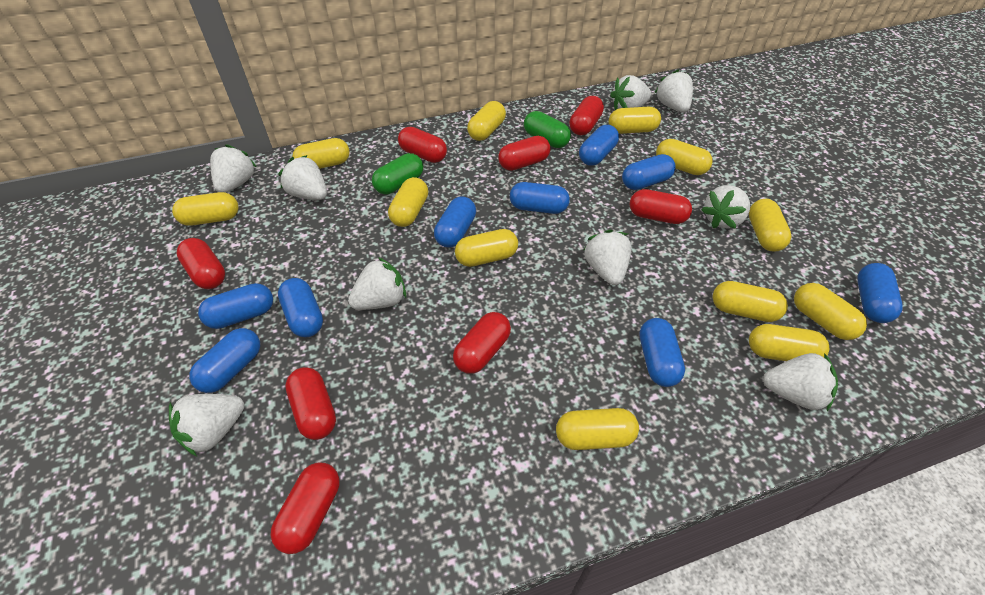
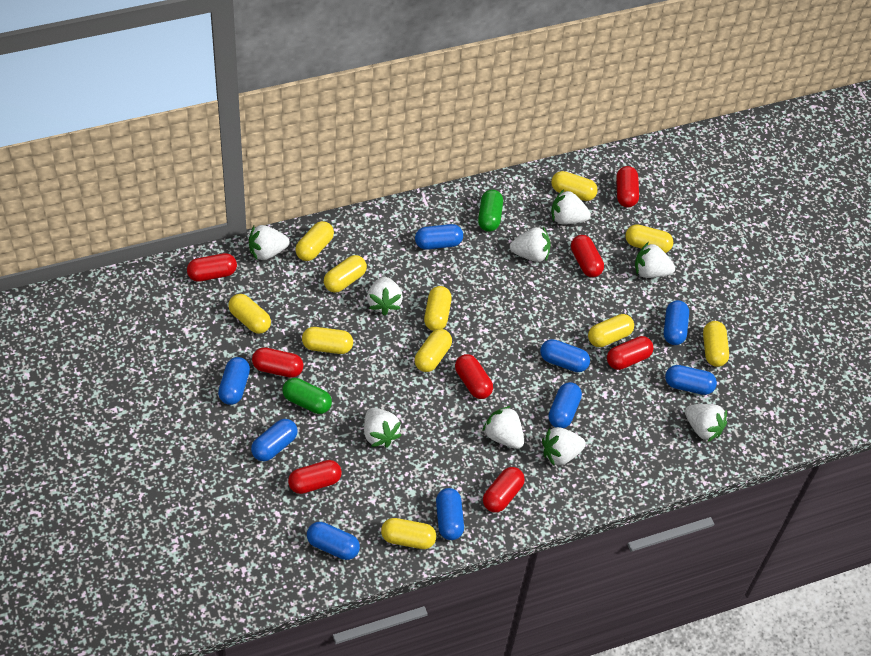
yellow capsule: 12 -> 11

